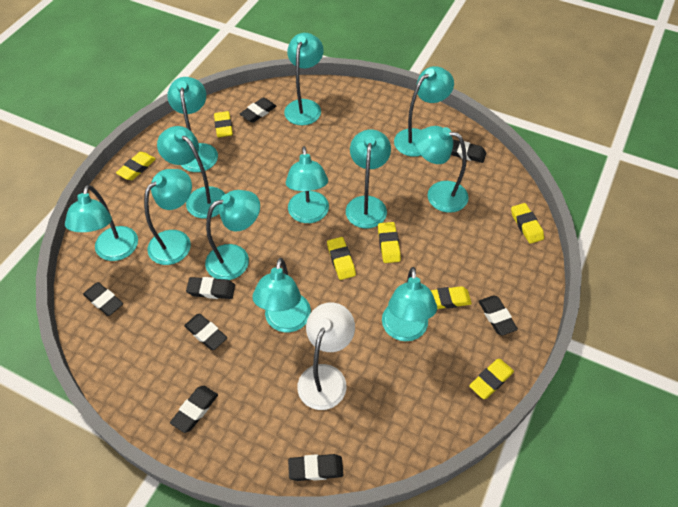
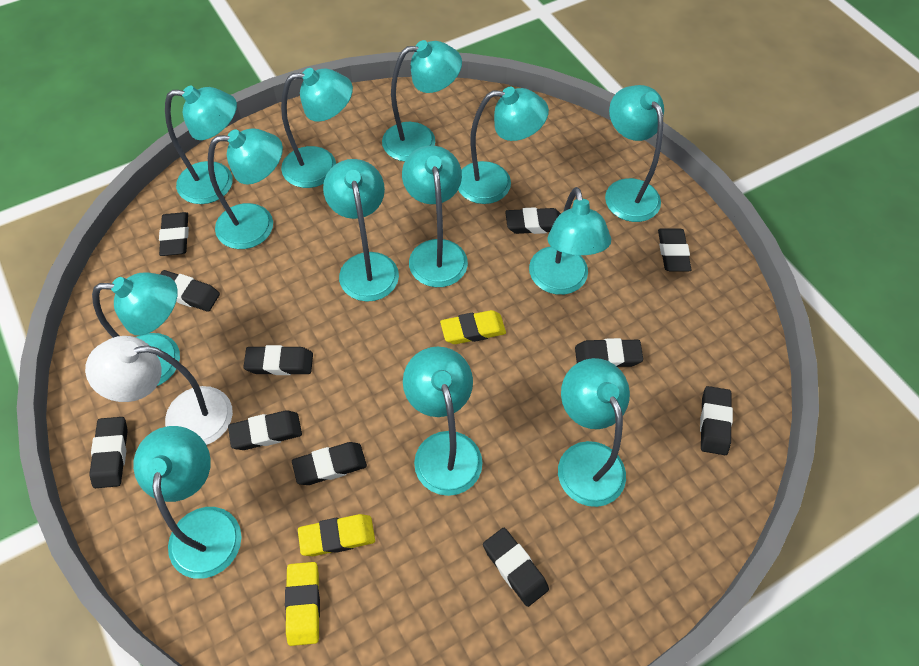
black eraser: 8 -> 11
turquoise lamp: 12 -> 13
yellow eraser: 7 -> 3

